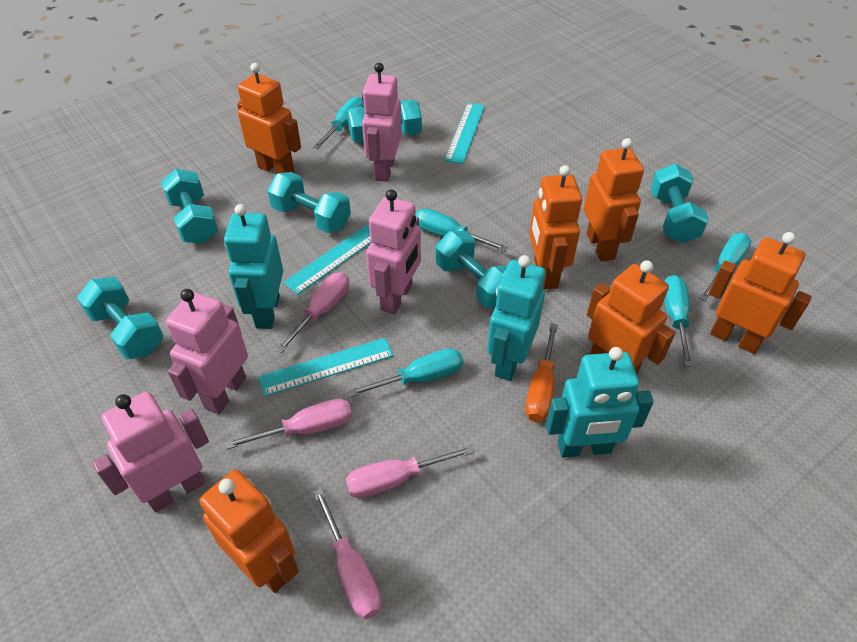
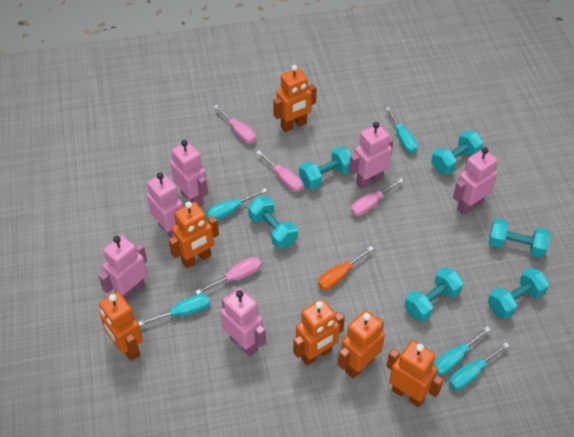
pink robot: 4 -> 6
turquoise robot: 3 -> 0
turquoise ruler: 3 -> 0

